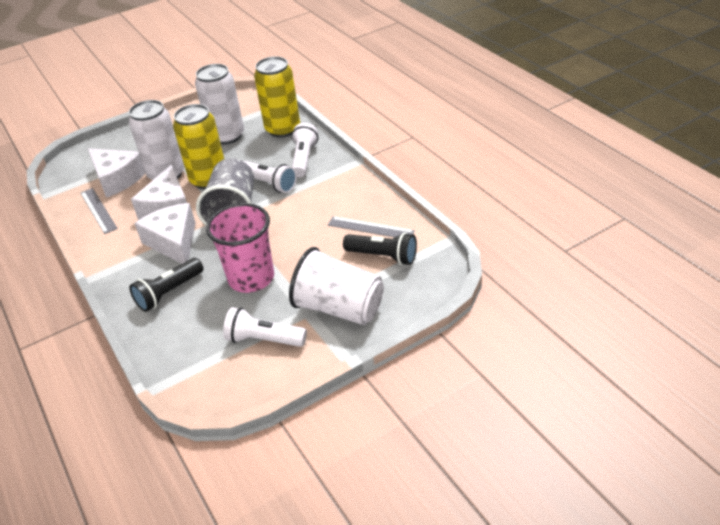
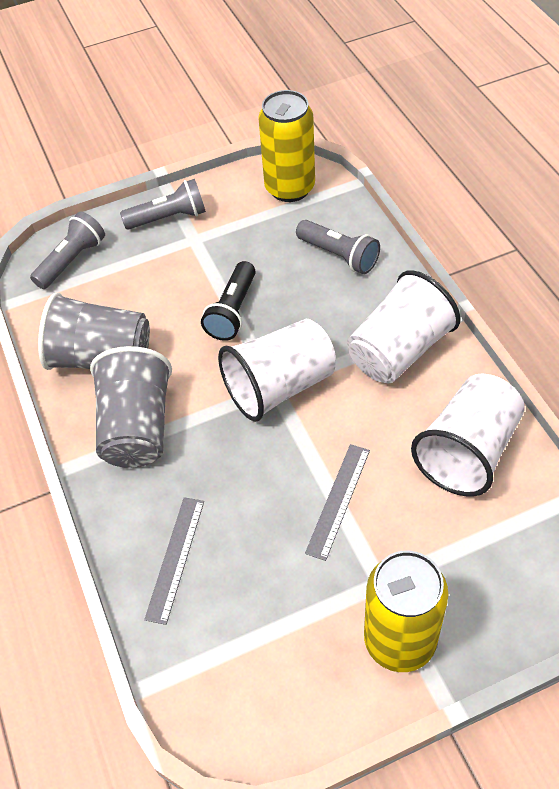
black flashlight: 2 -> 1
grey cup: 1 -> 2
grey flashlight: 0 -> 3
pink cup: 1 -> 0
white can: 2 -> 0
white cheese: 3 -> 0
white cup: 1 -> 3
white flashlight: 3 -> 0

